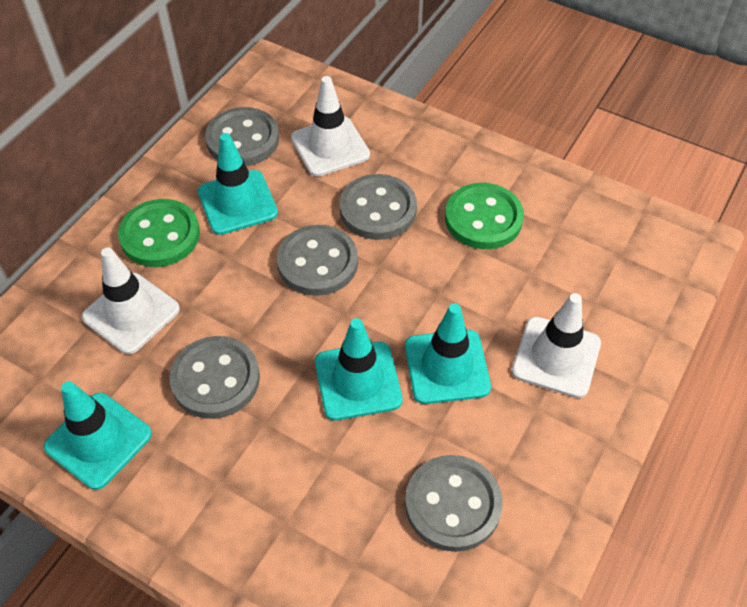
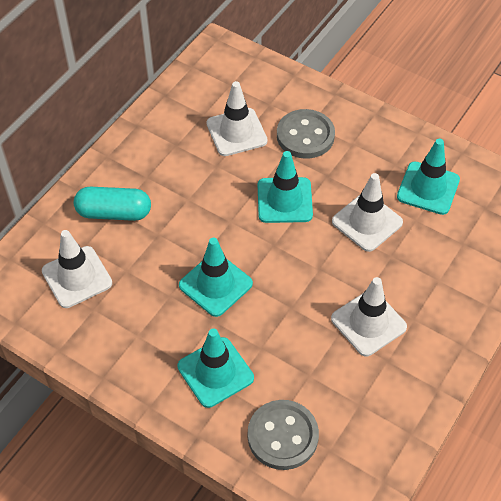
green button: 2 -> 0
grey button: 5 -> 2
turquoise capsule: 0 -> 1
white traffic cone: 3 -> 4

